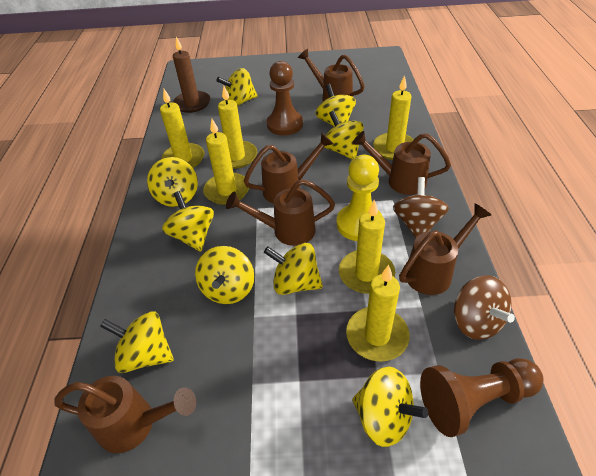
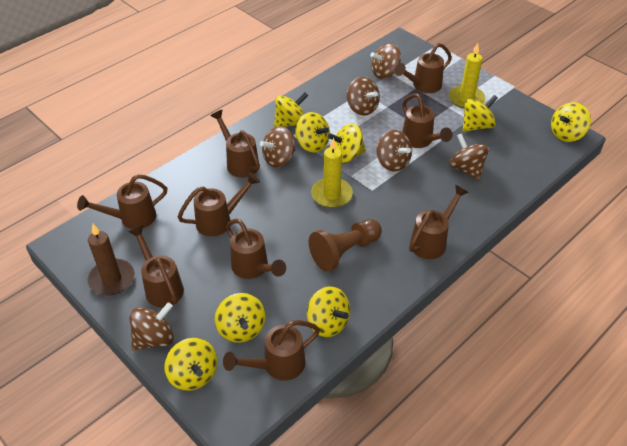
brown pawn: 2 -> 1
brown spinning top: 2 -> 6
brown watering can: 6 -> 9
yellow candle: 6 -> 2
yellow pawn: 1 -> 0
yellow spinning top: 9 -> 8

